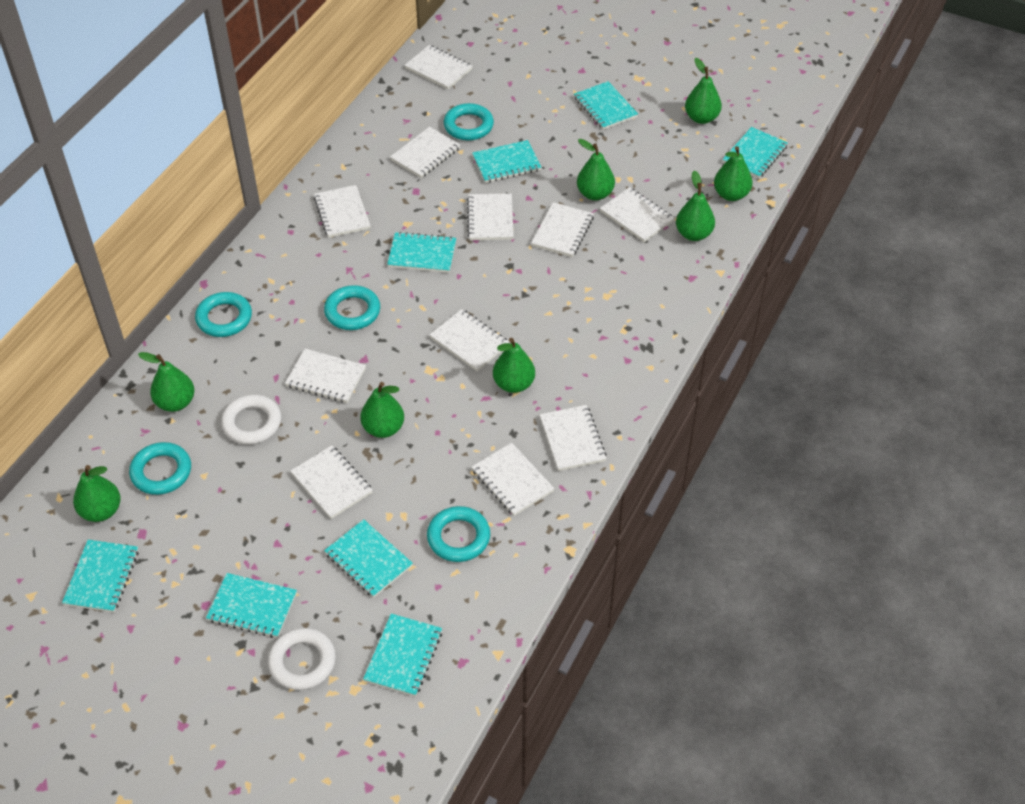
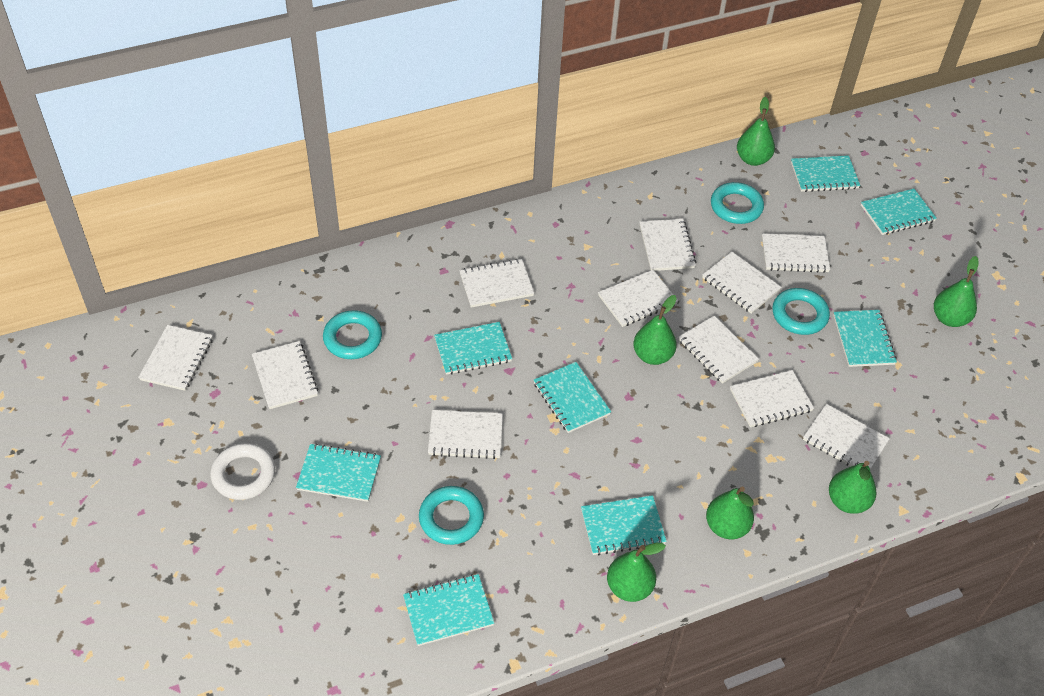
green pear: 8 -> 6
turquoise ring: 5 -> 4
white ring: 2 -> 1

